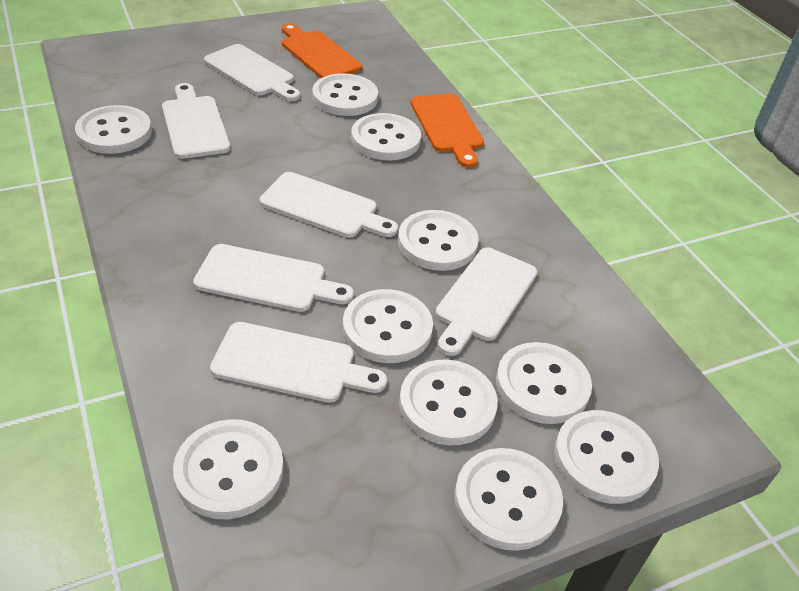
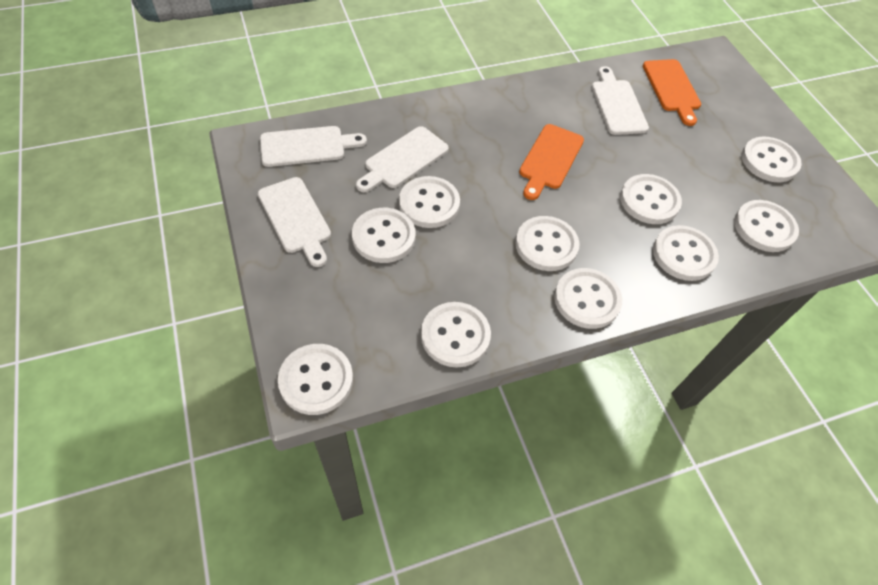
white cutting board: 6 -> 4

